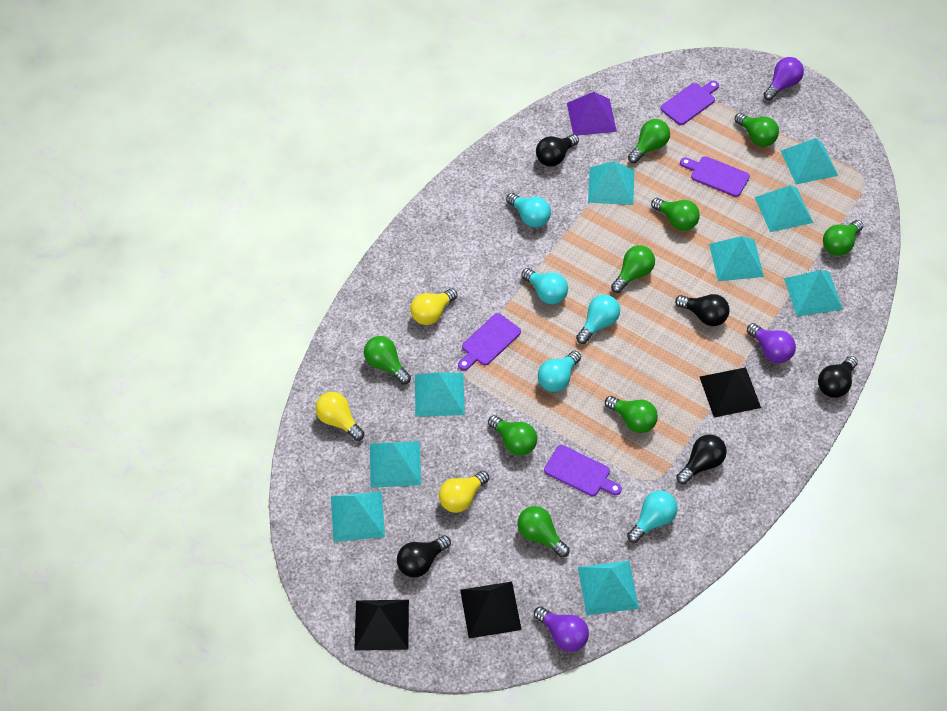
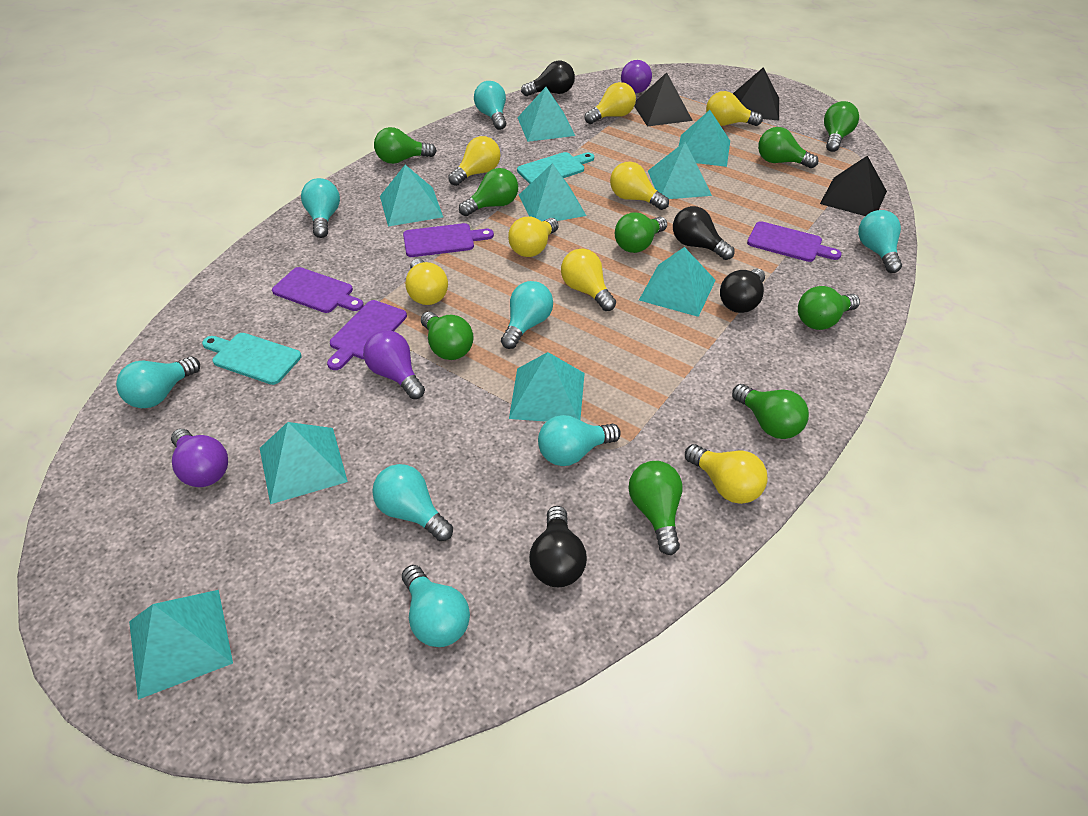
black light bulb: 5 -> 4
purple pyramid: 1 -> 0
turquoise cutting board: 0 -> 2
turquoise light bulb: 5 -> 8
yellow light bulb: 3 -> 8

